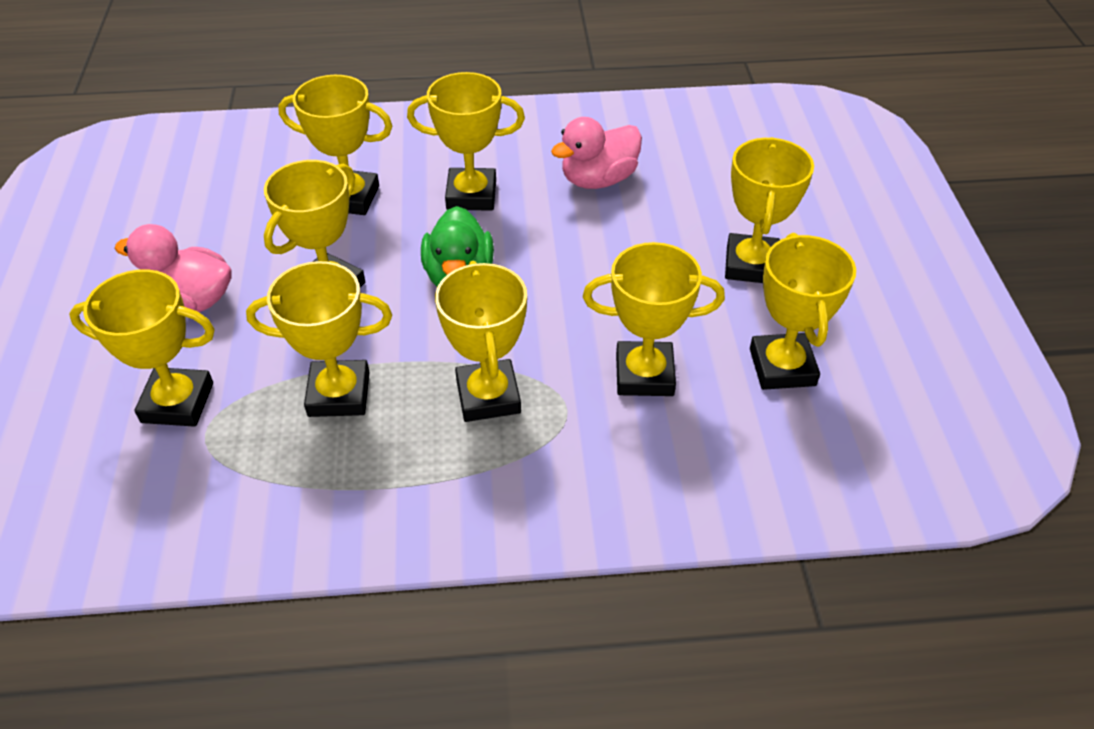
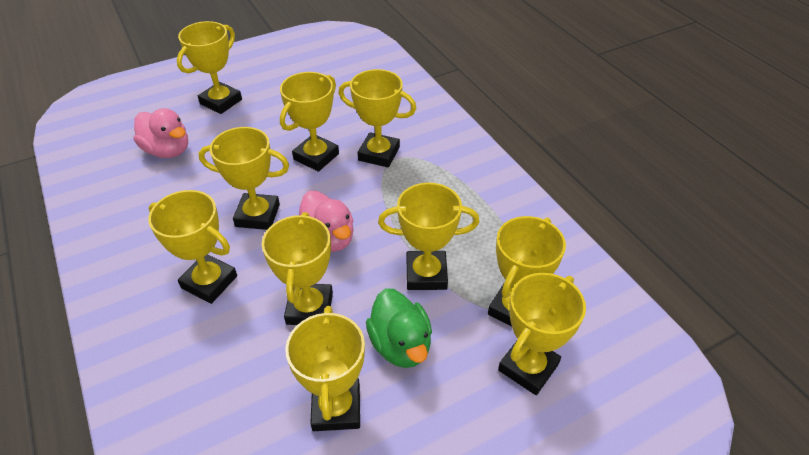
yellow trophy: 9 -> 10

